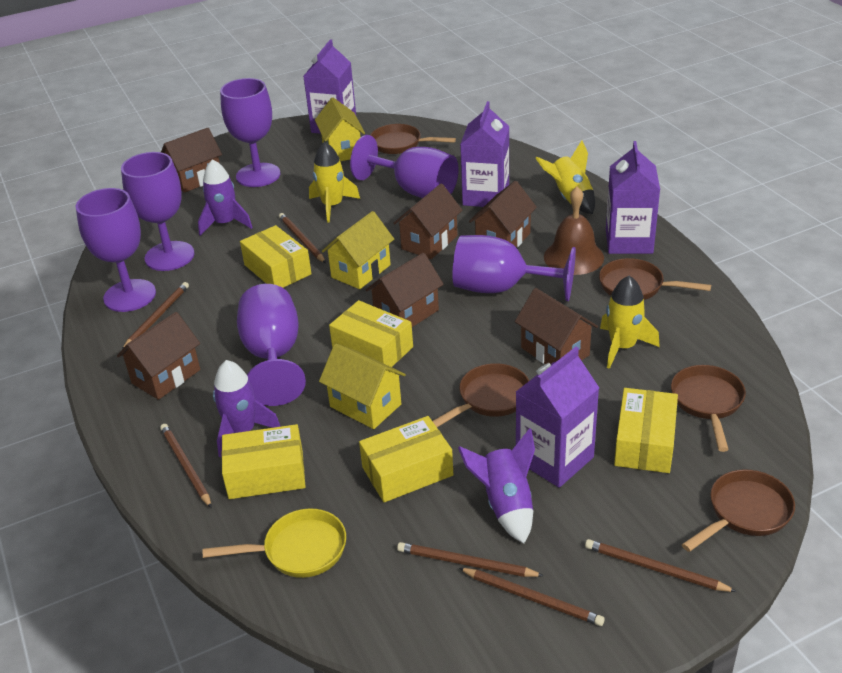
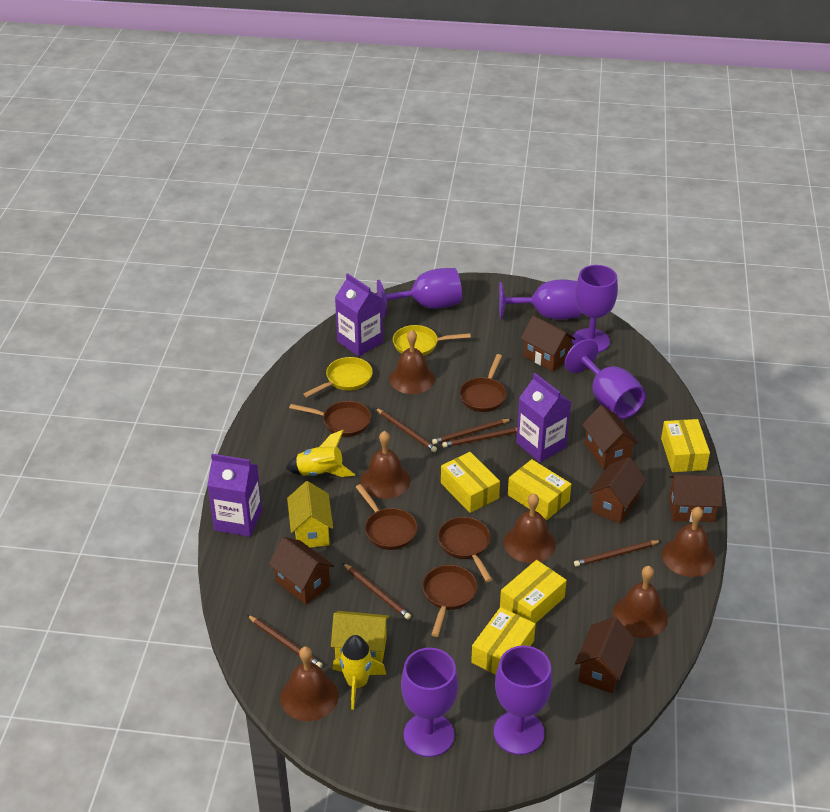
brown bell: 1 -> 6
purple carton: 4 -> 3
purple rocket: 3 -> 0
yellow house: 3 -> 2
yellow pan: 1 -> 2
yellow rocket: 3 -> 2

